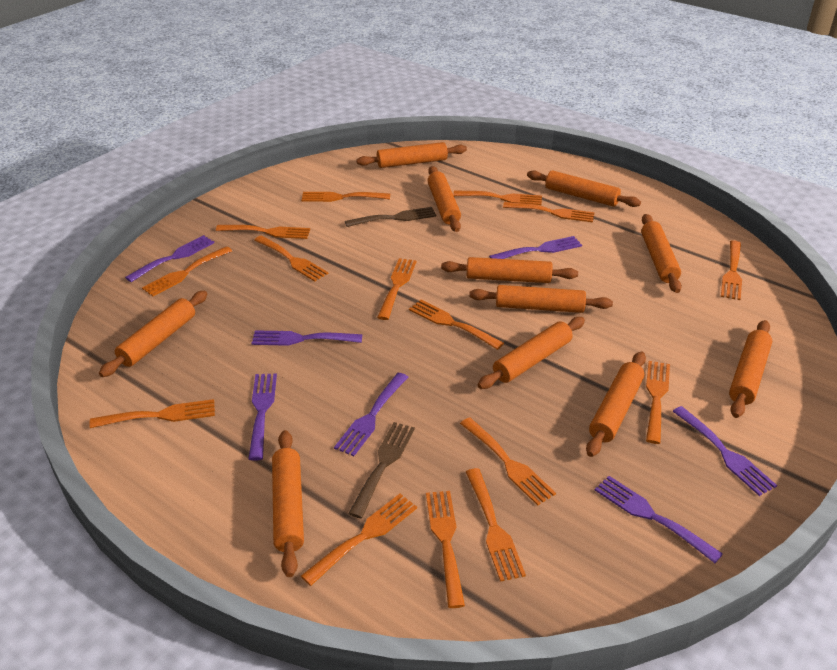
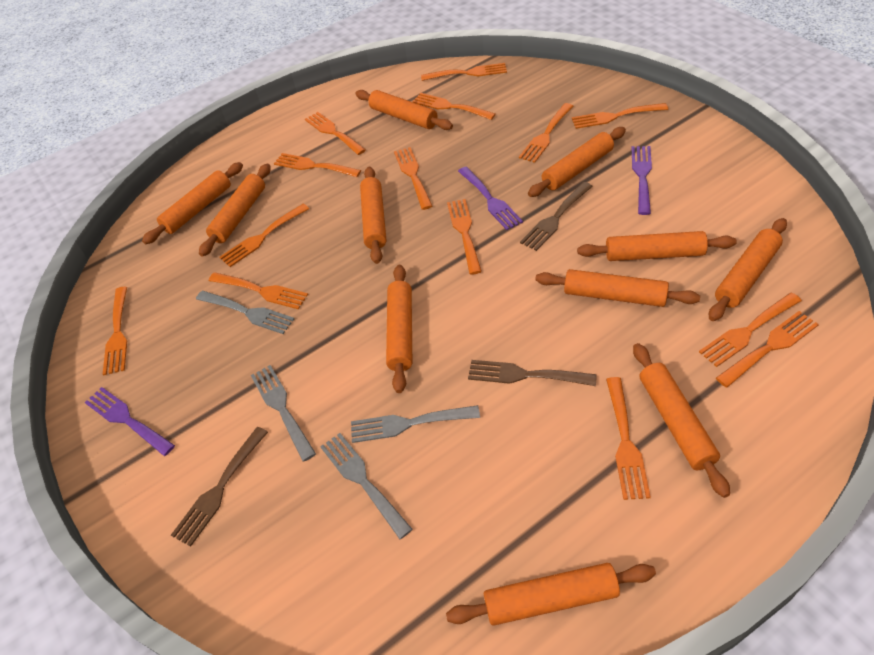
brown fork: 2 -> 3
grey fork: 0 -> 4
orange fork: 15 -> 14
purple fork: 7 -> 3

